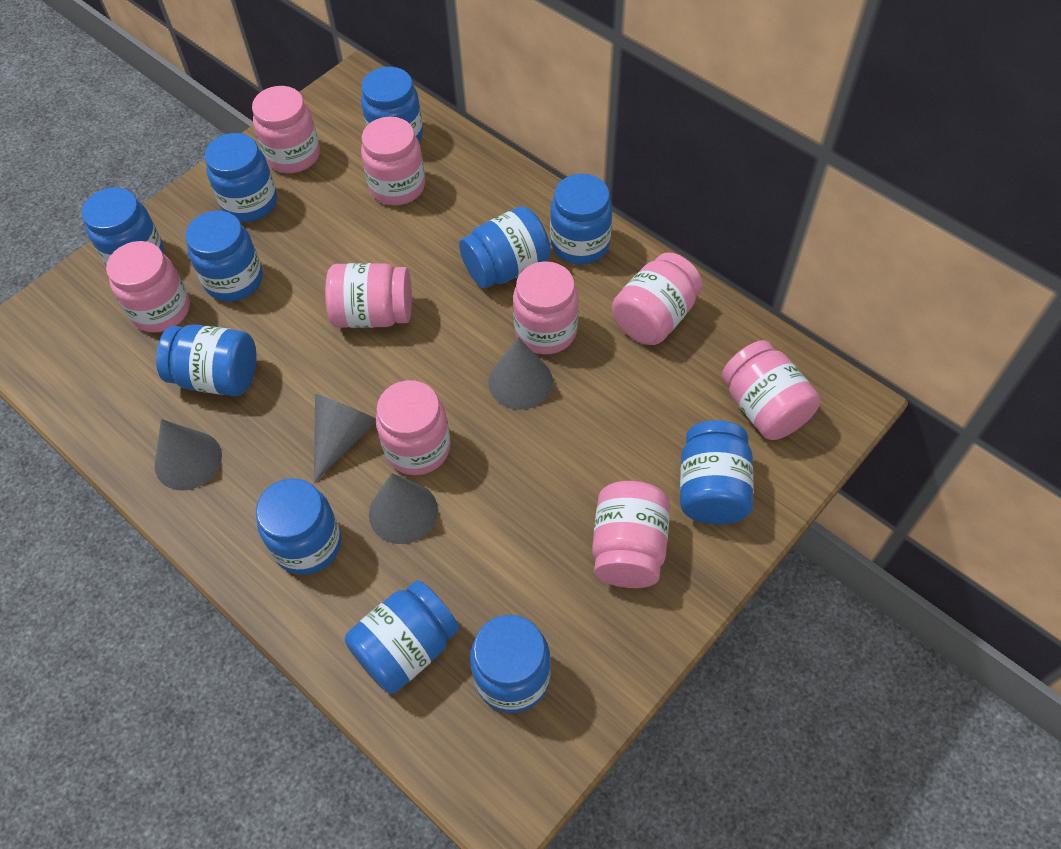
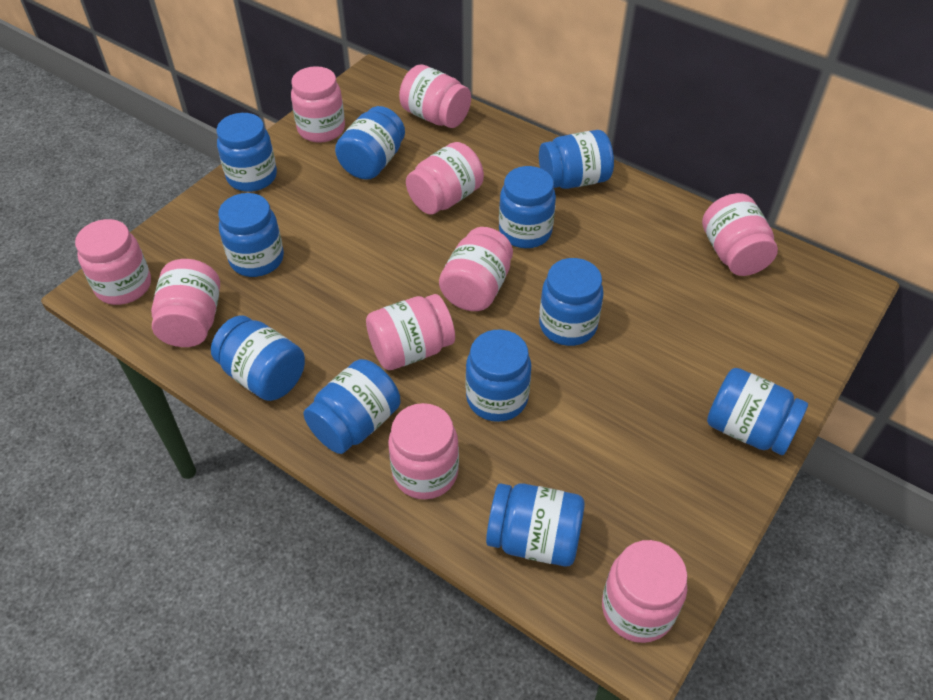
grey cone: 4 -> 0
pink jar: 9 -> 10

